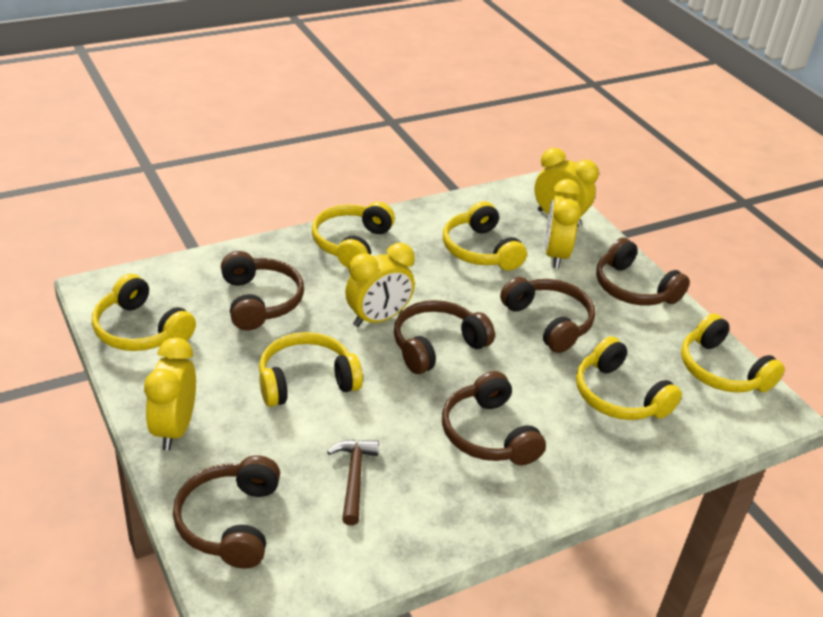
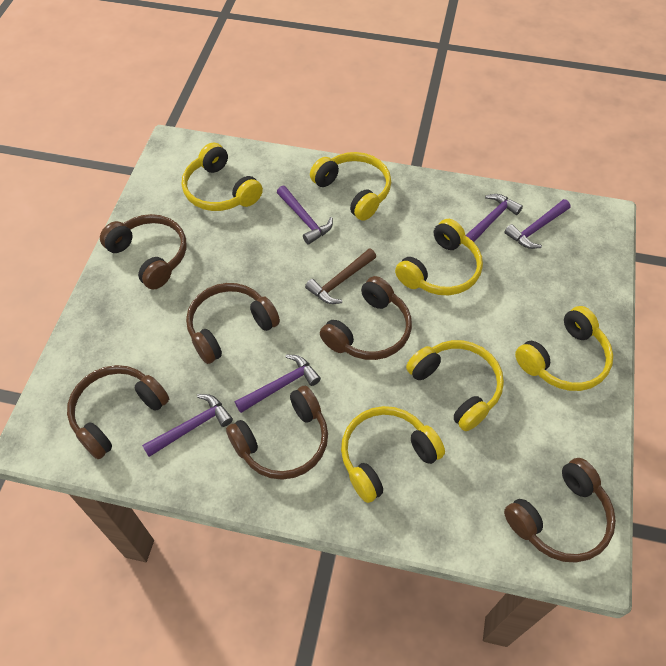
purple hammer: 0 -> 5
yellow clock: 4 -> 0

